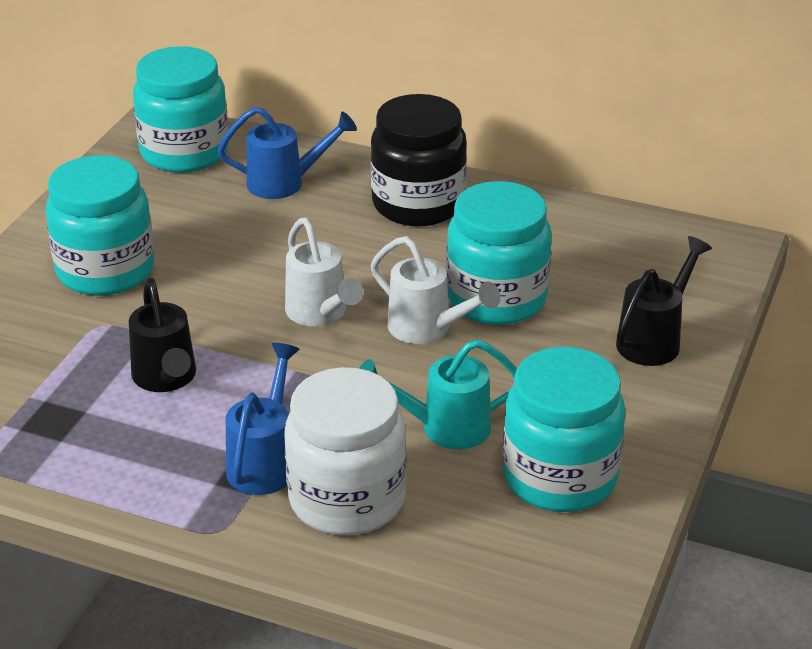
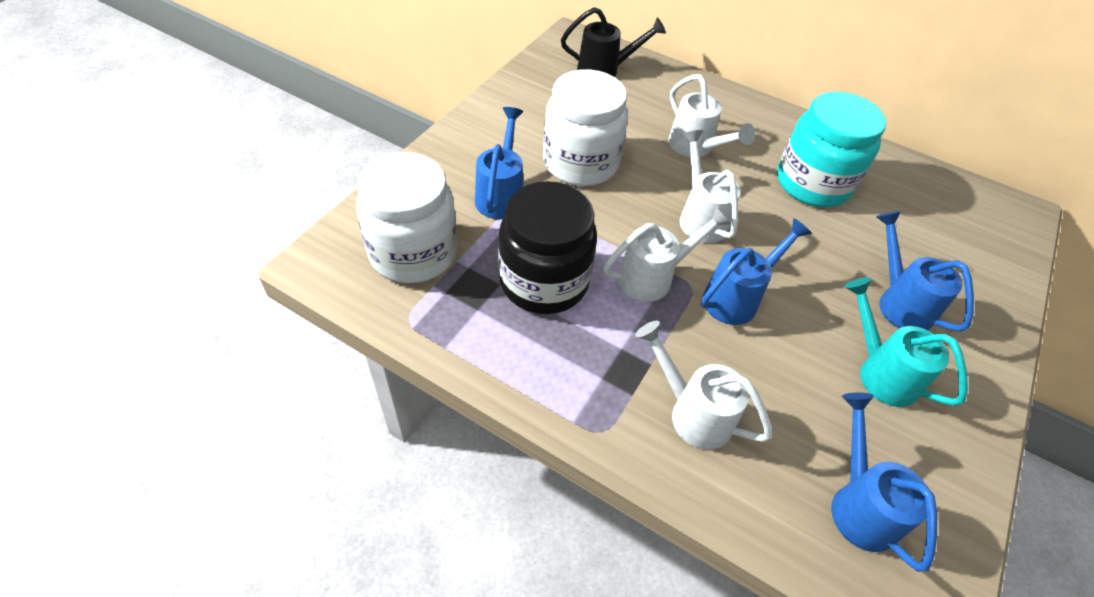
black watering can: 2 -> 1
blue watering can: 2 -> 4
turquoise jar: 4 -> 1
white jar: 1 -> 2
white watering can: 2 -> 4

